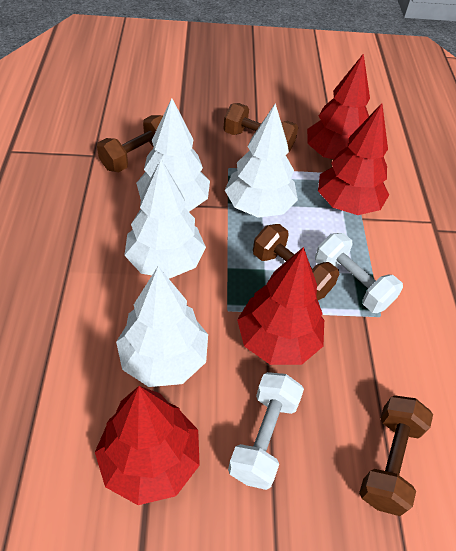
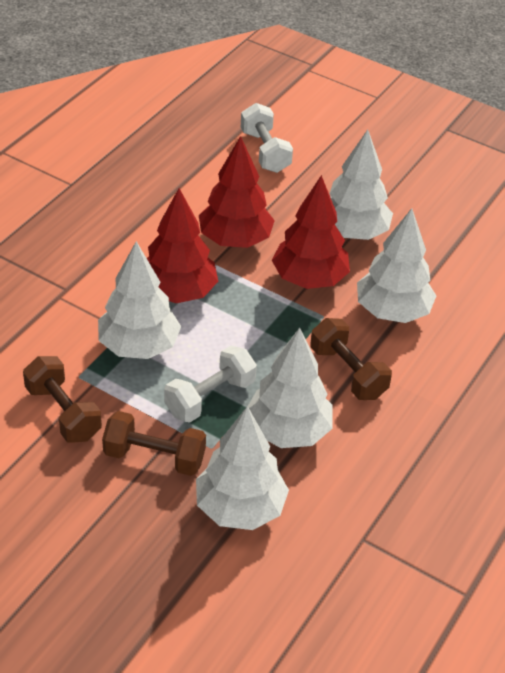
brown dumbbell: 4 -> 3
red tree: 4 -> 3
white tree: 4 -> 5

